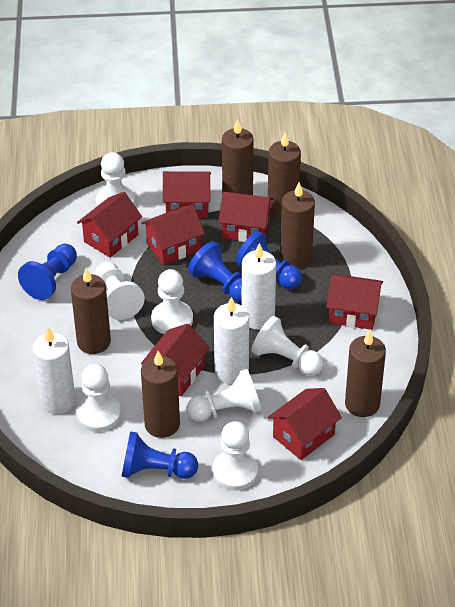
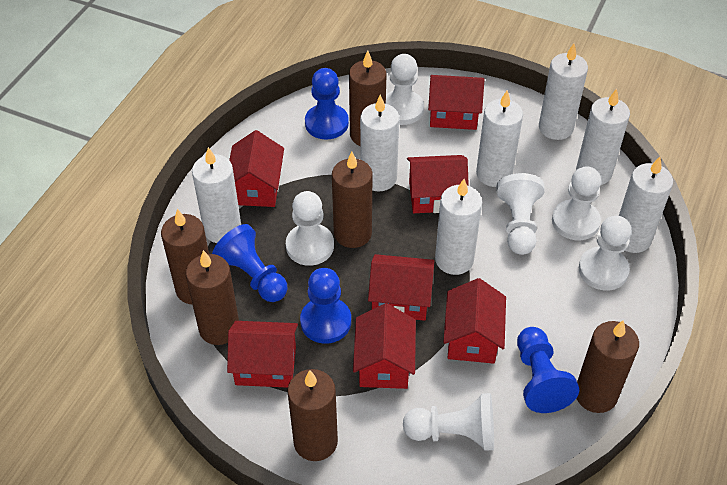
white candle: 3 -> 7
white pawn: 7 -> 6

